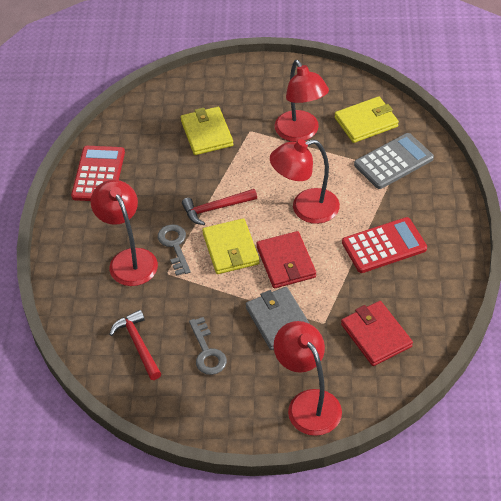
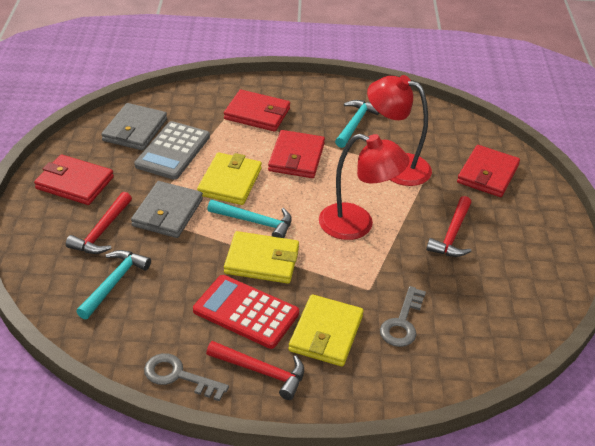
grey wallet: 1 -> 2
red calculator: 2 -> 1
red hammer: 2 -> 3
red lamp: 4 -> 2
red wallet: 2 -> 4
turquoise hammer: 0 -> 3

